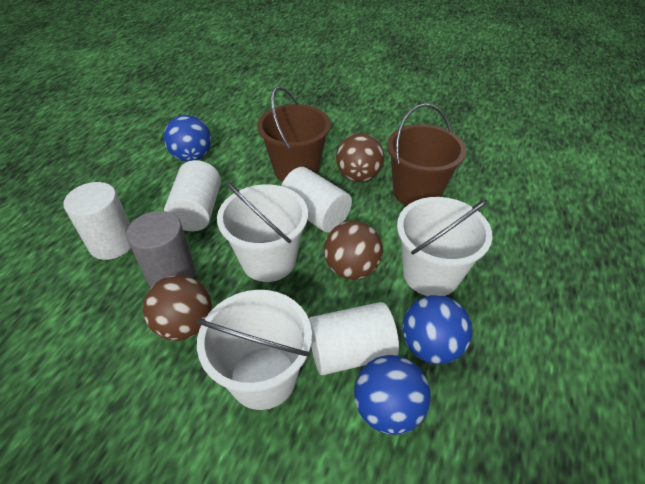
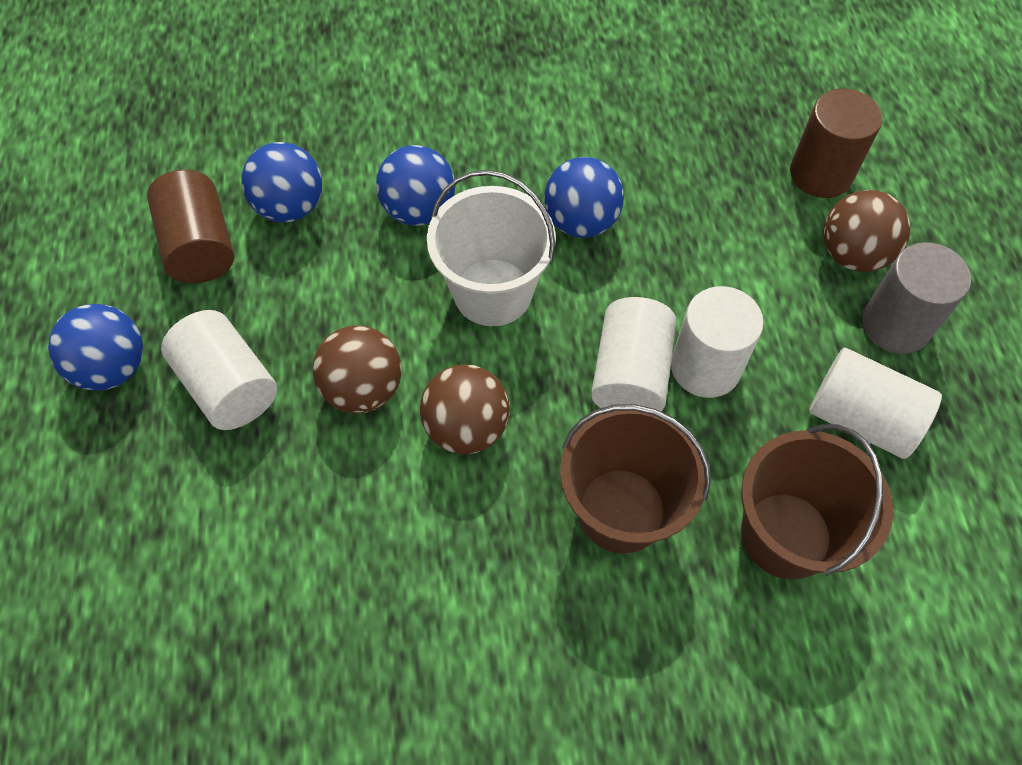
blue ball: 3 -> 4
brown cylinder: 0 -> 2
white bucket: 3 -> 1

